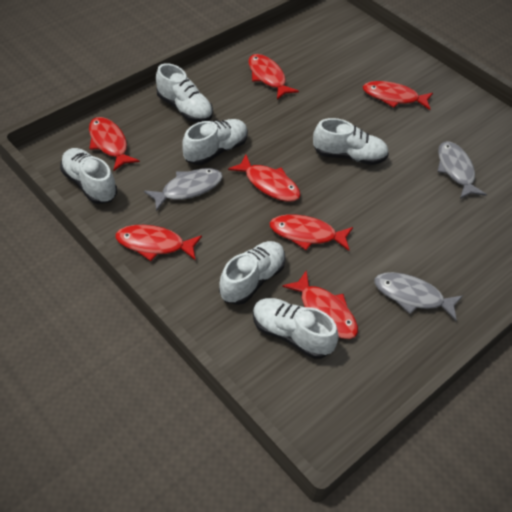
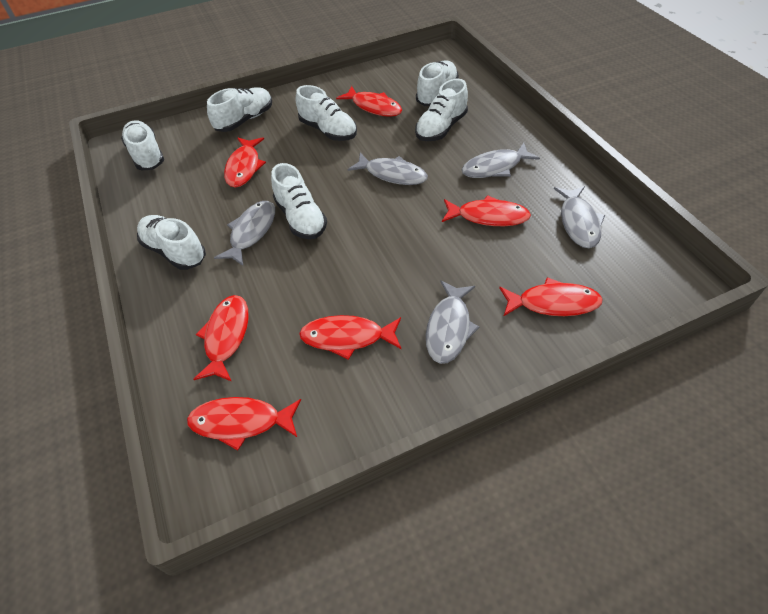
grey fish: 3 -> 5
white shoe: 6 -> 7

